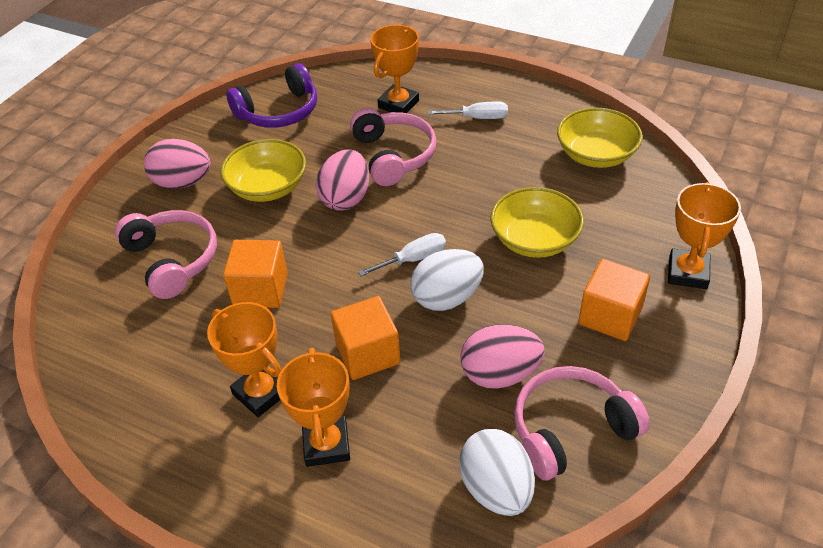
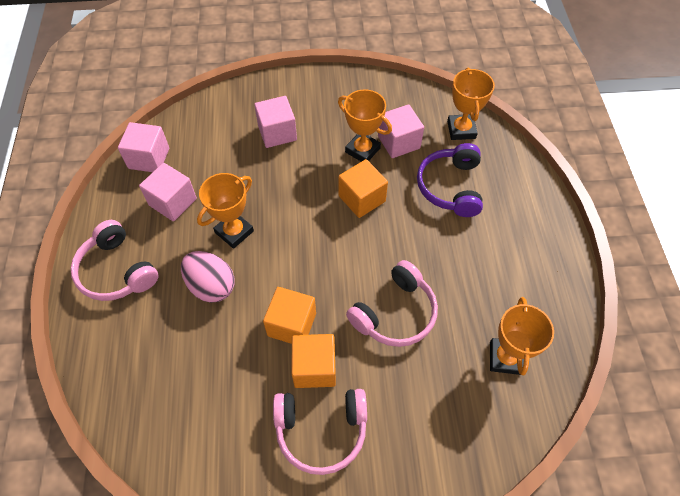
pink cube: 0 -> 4
pink egg: 3 -> 1
white egg: 2 -> 0
white screwdriver: 2 -> 0
yellow bowl: 3 -> 0

